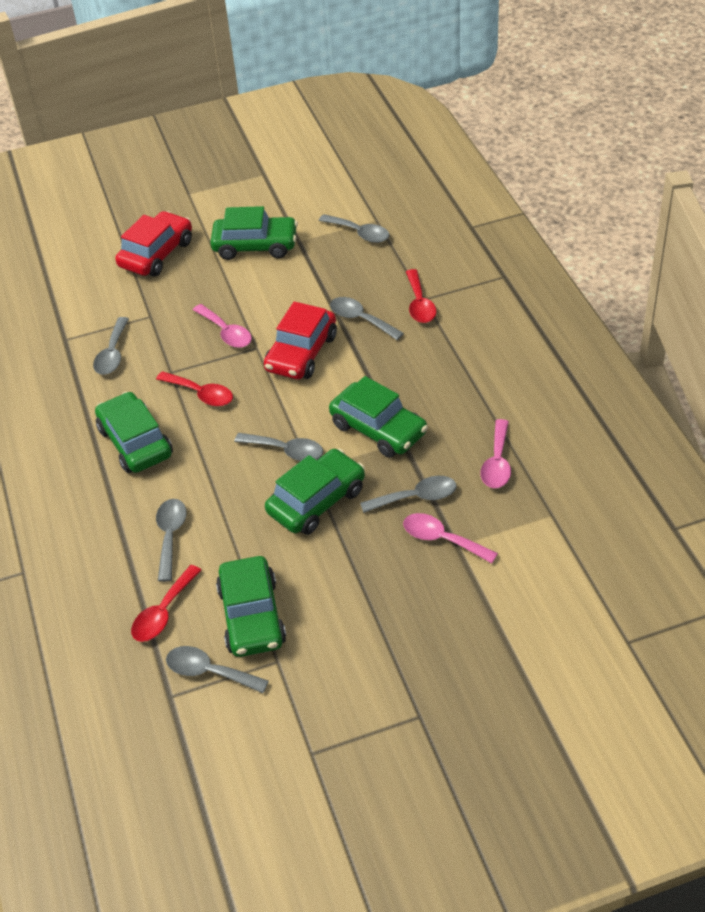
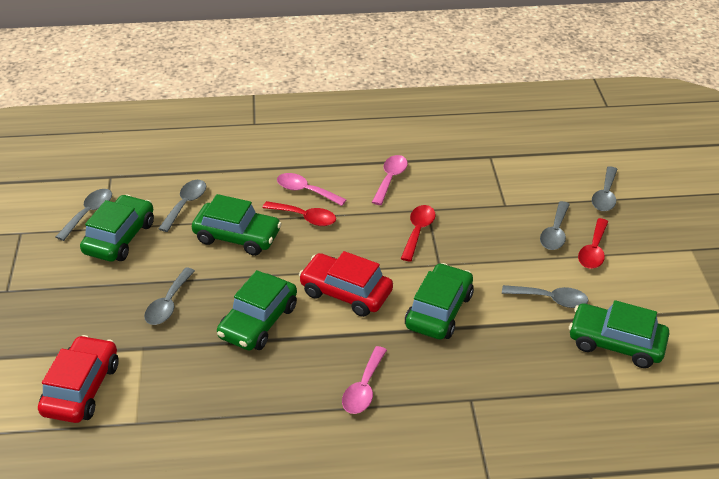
grey spoon: 7 -> 6

